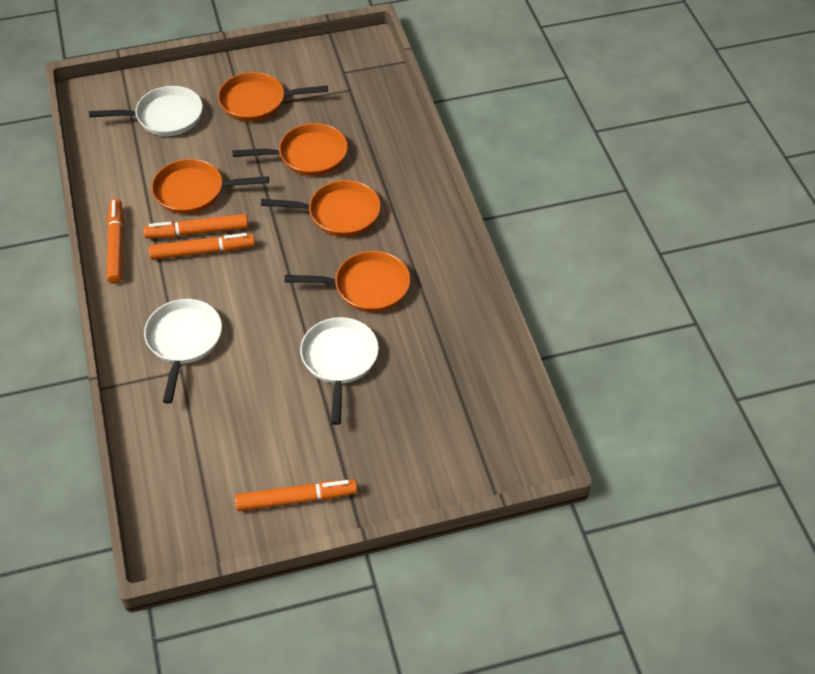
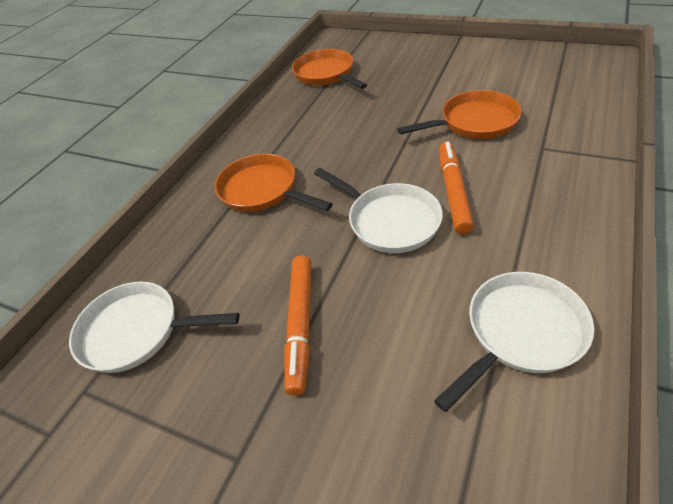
orange marker: 4 -> 2
orange pan: 5 -> 3

